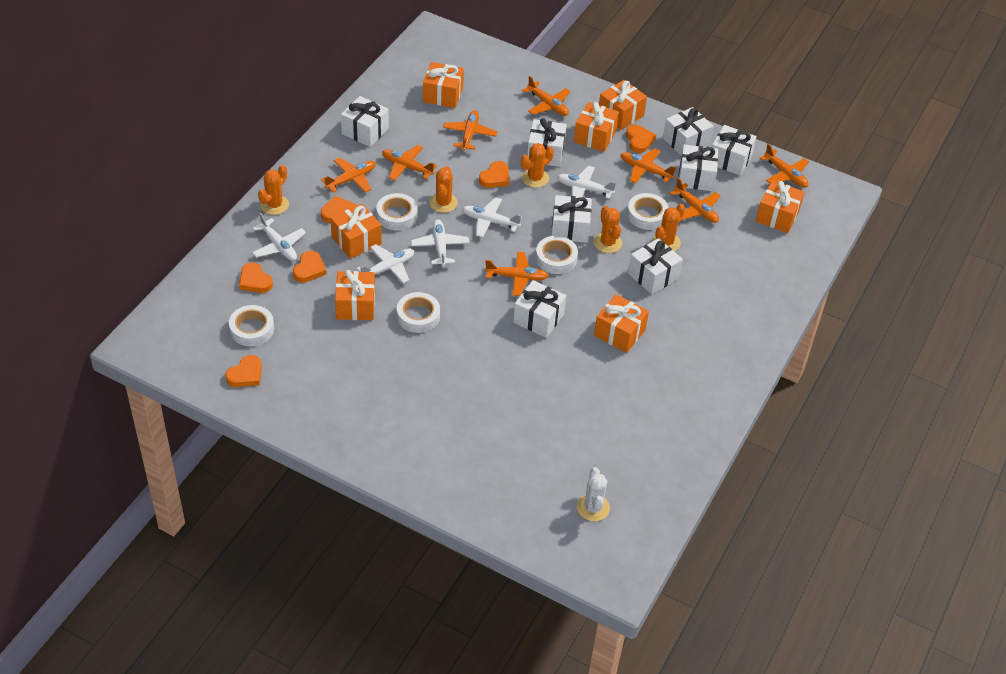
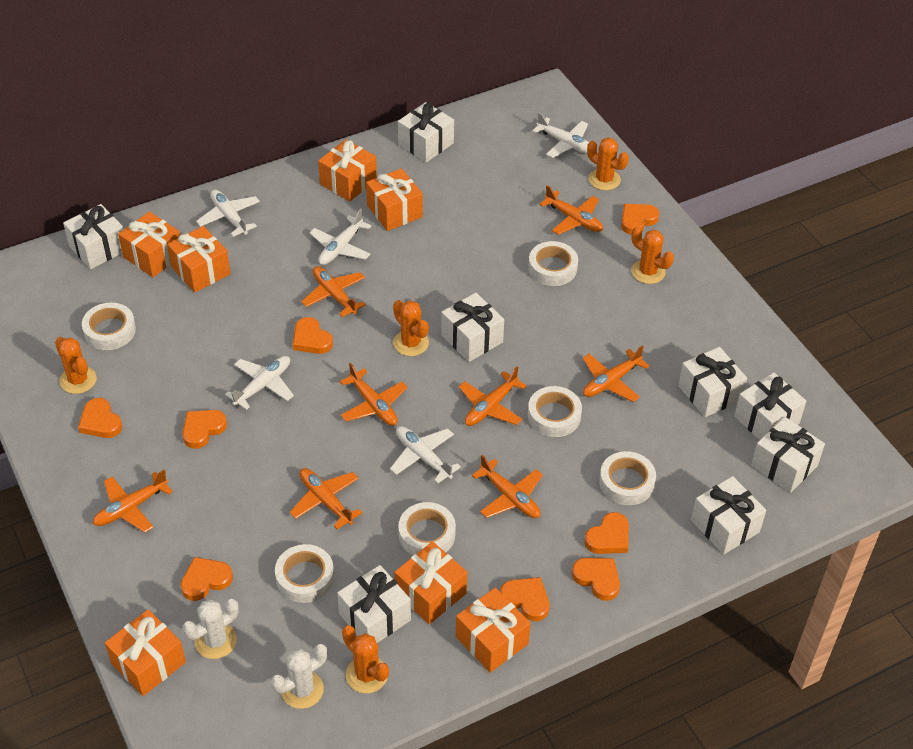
orange heart: 6 -> 8
white cactus: 1 -> 2
white tape: 5 -> 6

